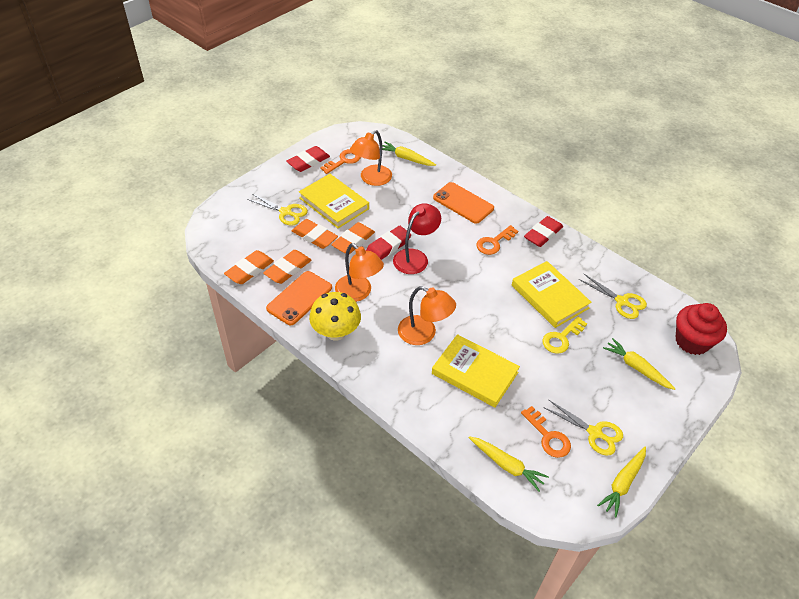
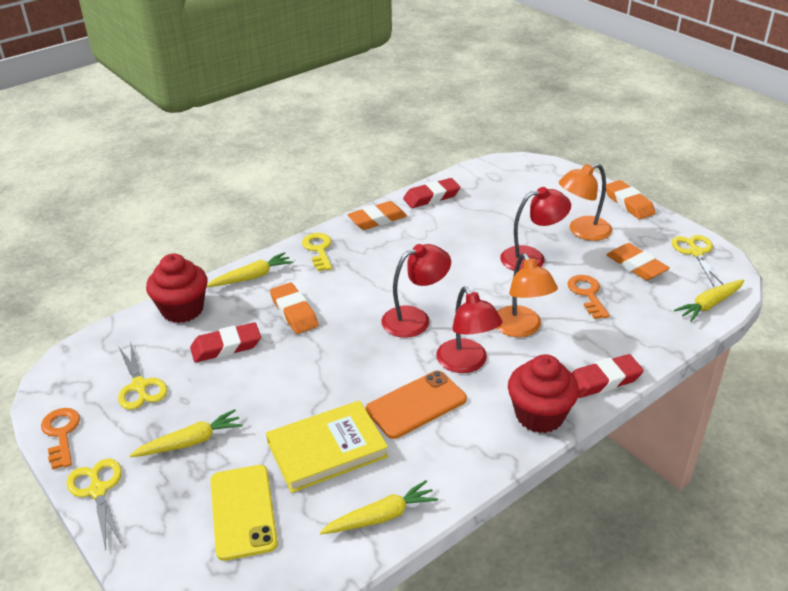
orange key: 3 -> 2
orange lamp: 3 -> 2
orange phone: 2 -> 1
red cupcake: 1 -> 2
red lamp: 1 -> 3
yellow book: 3 -> 1
yellow mushroom: 1 -> 0
yellow phone: 0 -> 1

